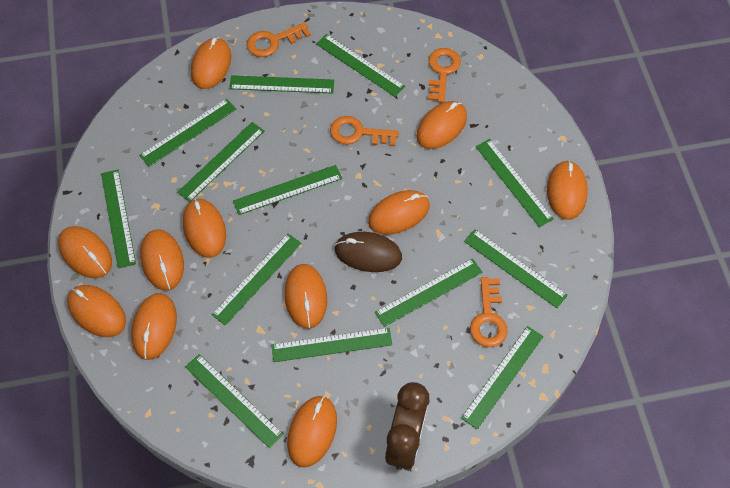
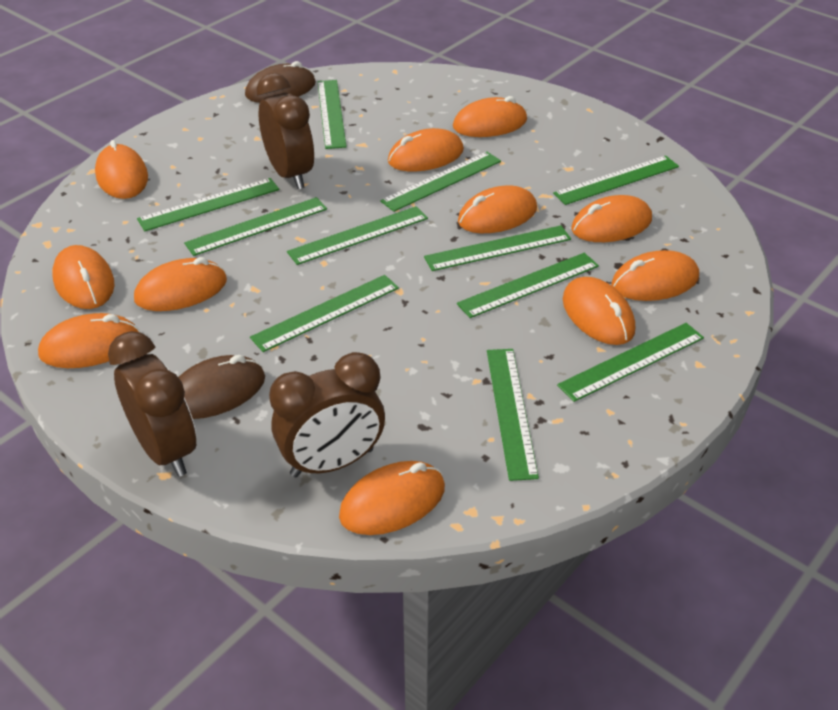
brown clock: 1 -> 3
brown mouse: 1 -> 2
green ruler: 13 -> 11
orange key: 4 -> 0

